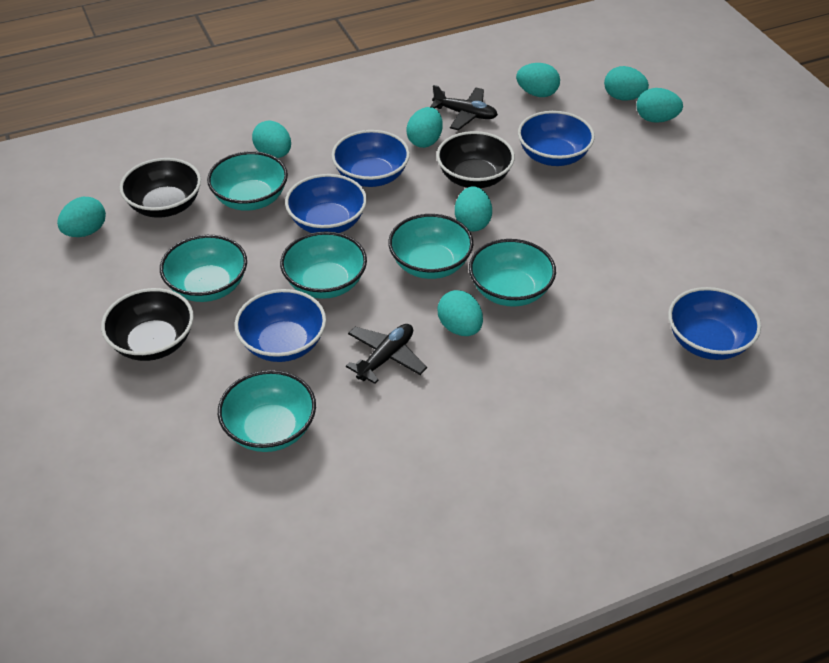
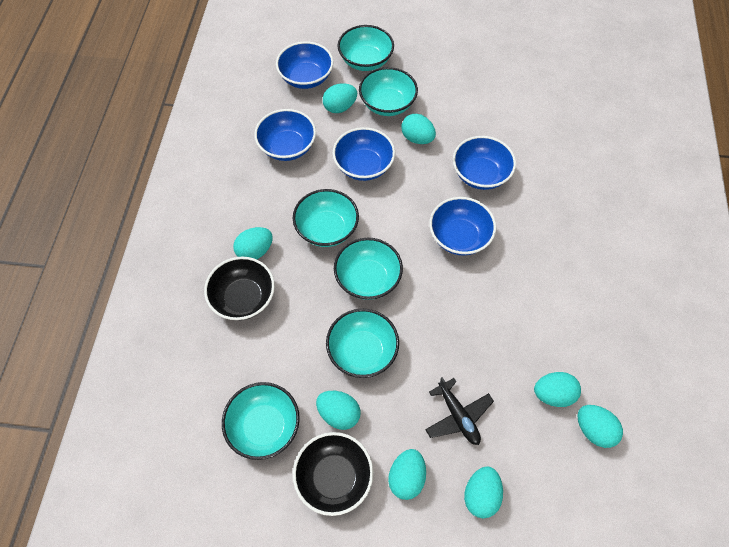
black bowl: 3 -> 2
black plane: 2 -> 1

